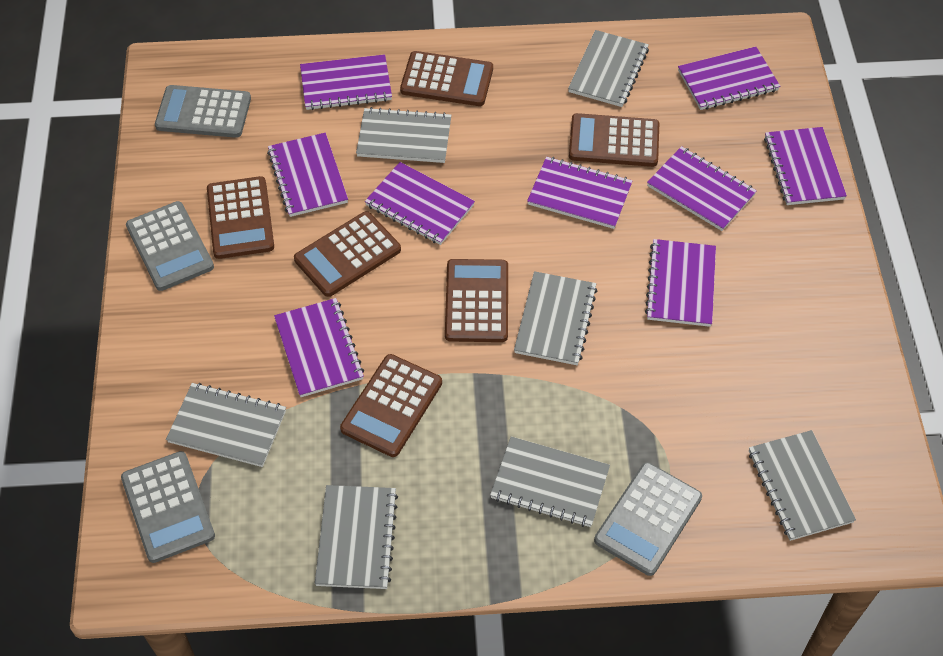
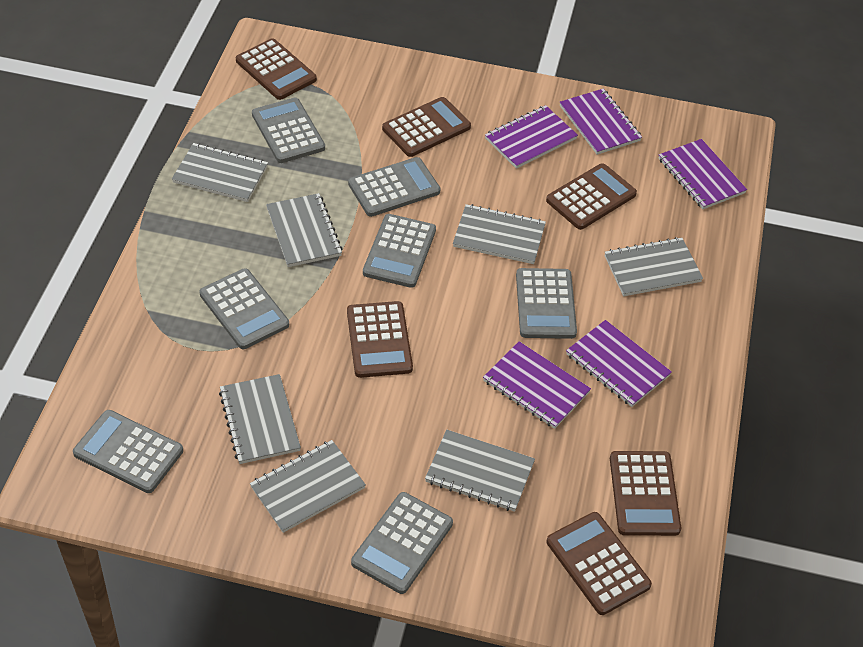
grey calculator: 4 -> 7
purple notebook: 9 -> 5

